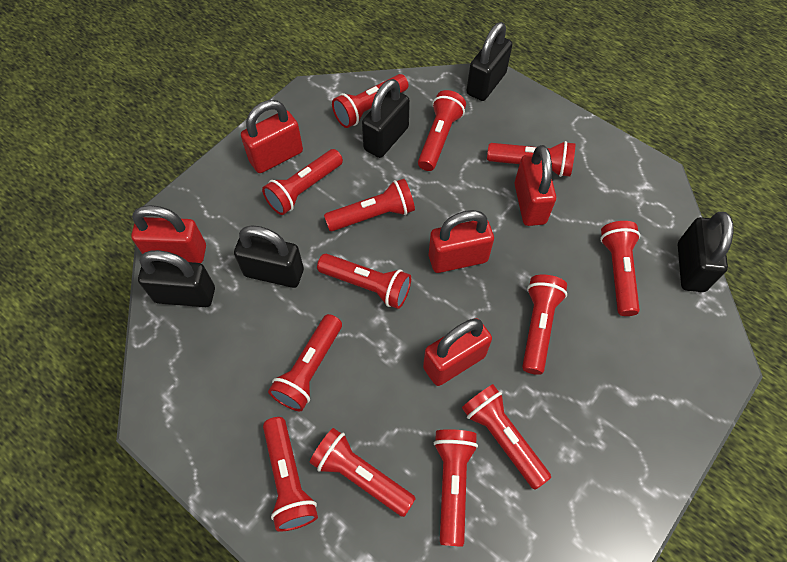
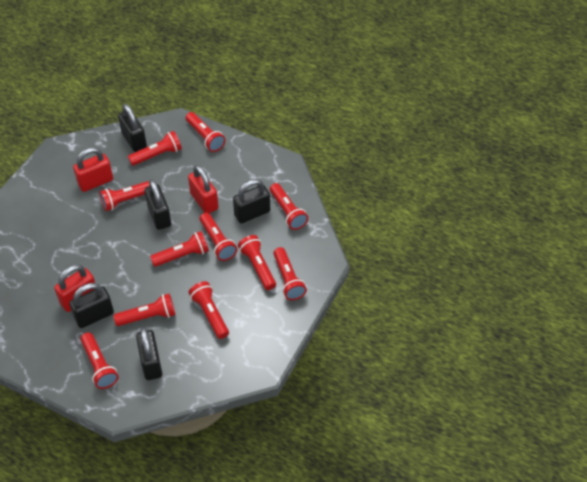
red flashlight: 13 -> 11
red padlock: 5 -> 3

